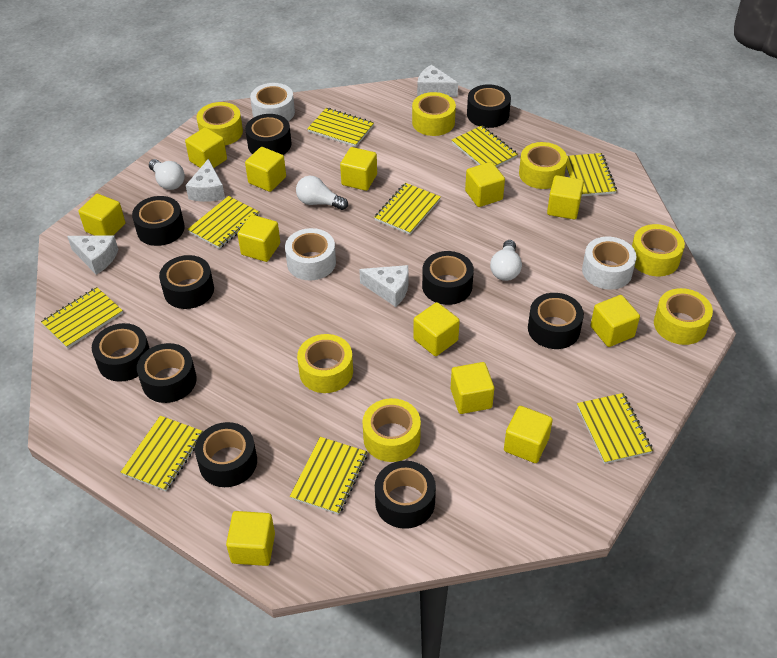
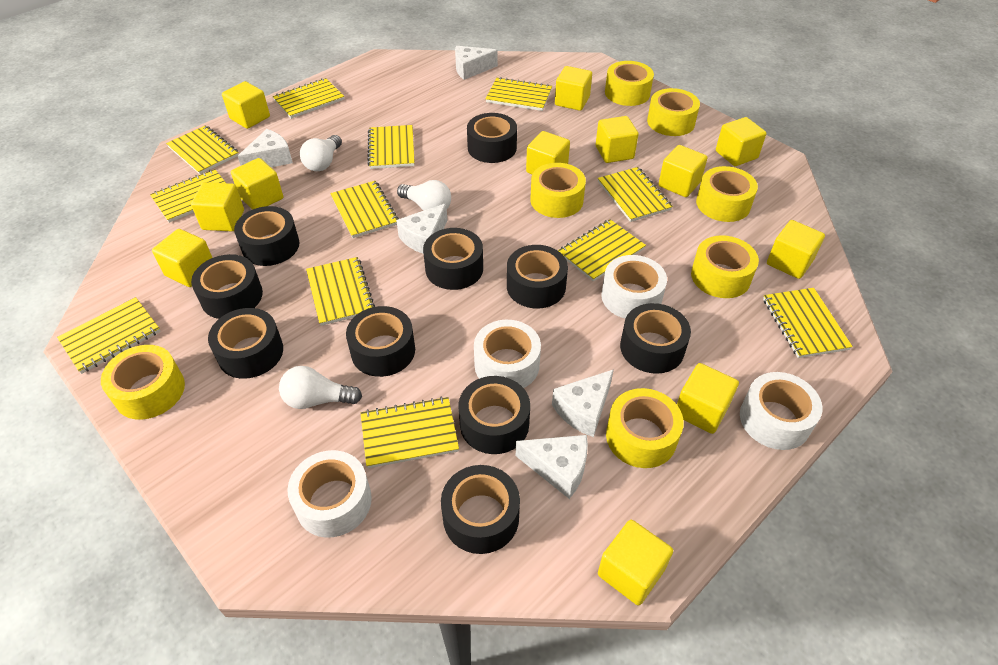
white cheese: 4 -> 5
white tape: 3 -> 4
yellow notebook: 9 -> 12

